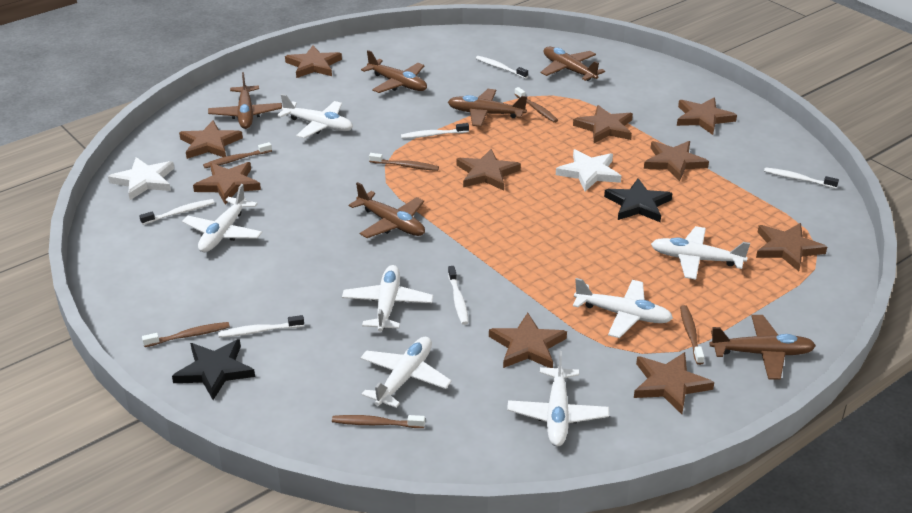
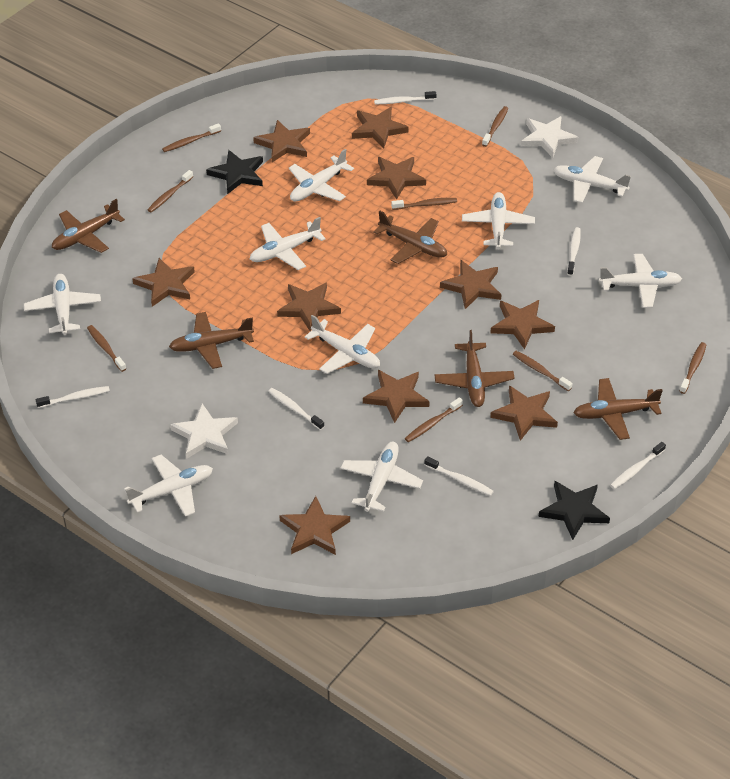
brown plane: 6 -> 5
brown toothbrush: 6 -> 8
white plane: 7 -> 9

